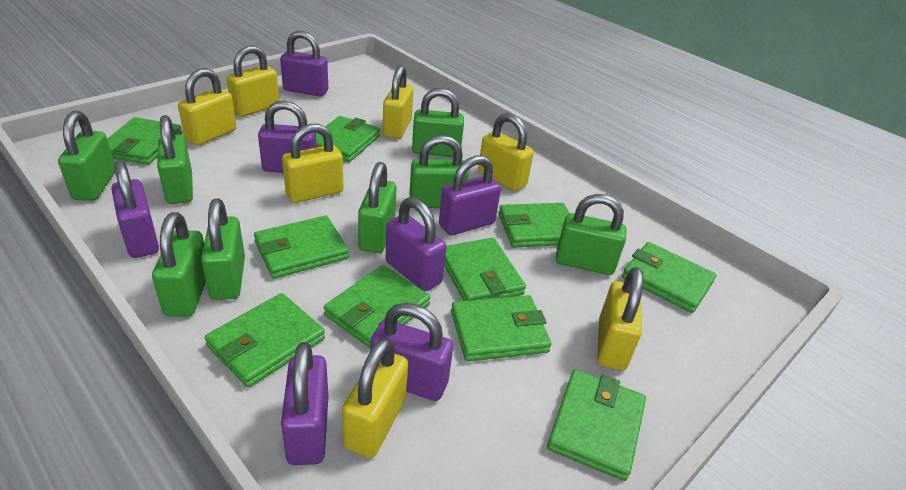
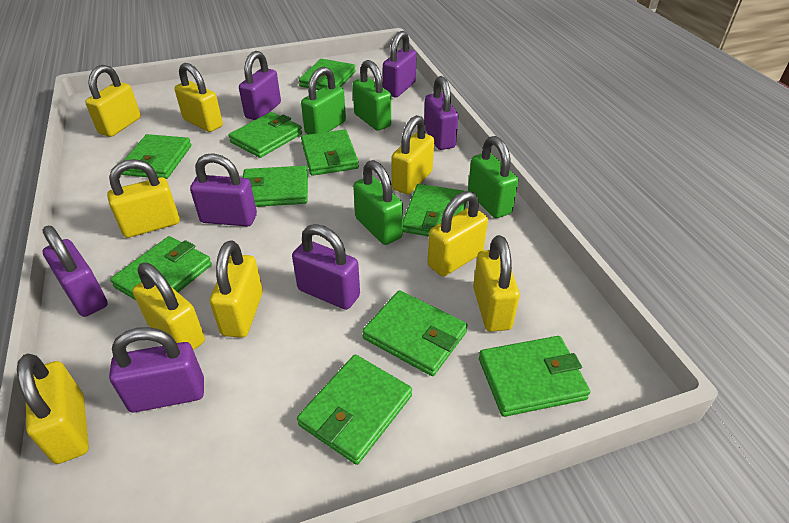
green padlock: 8 -> 4
yellow padlock: 7 -> 9

